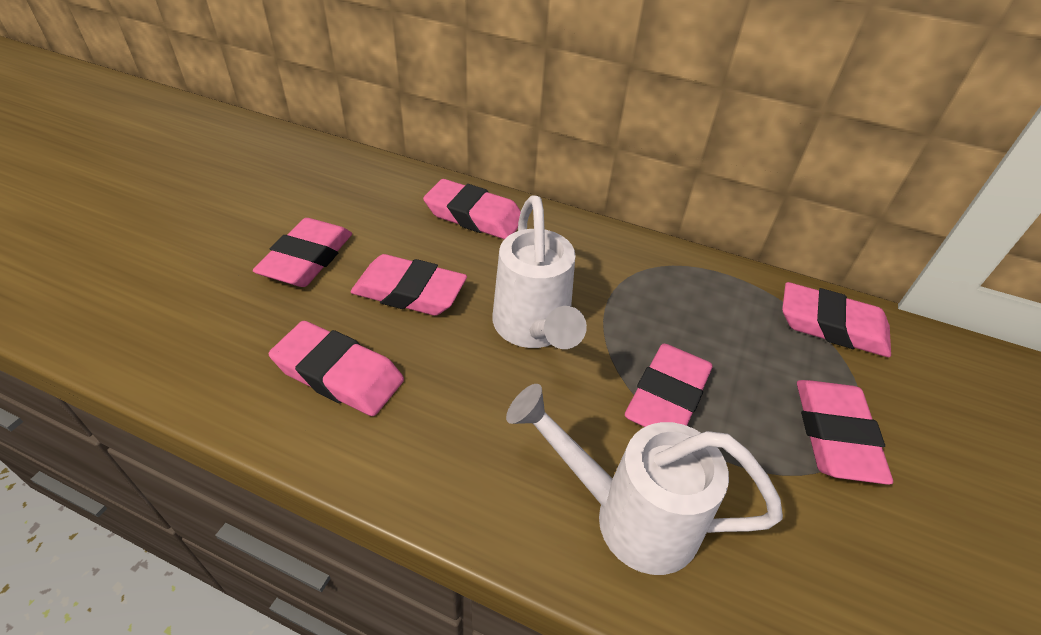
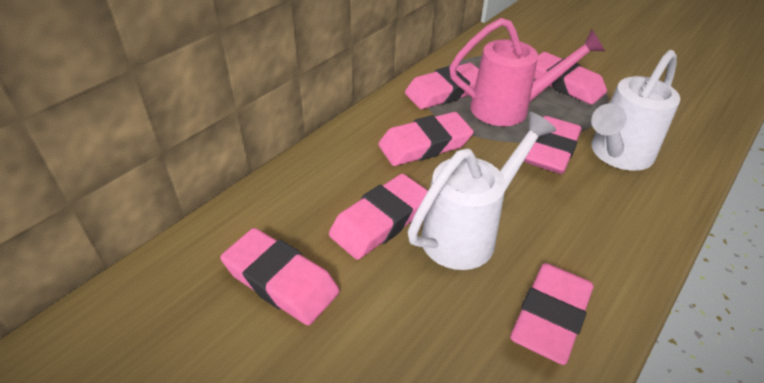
pink watering can: 0 -> 1

